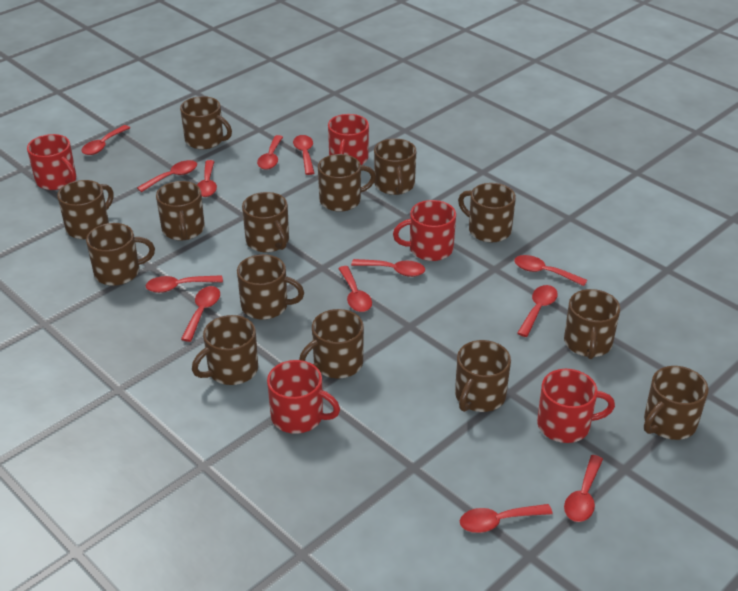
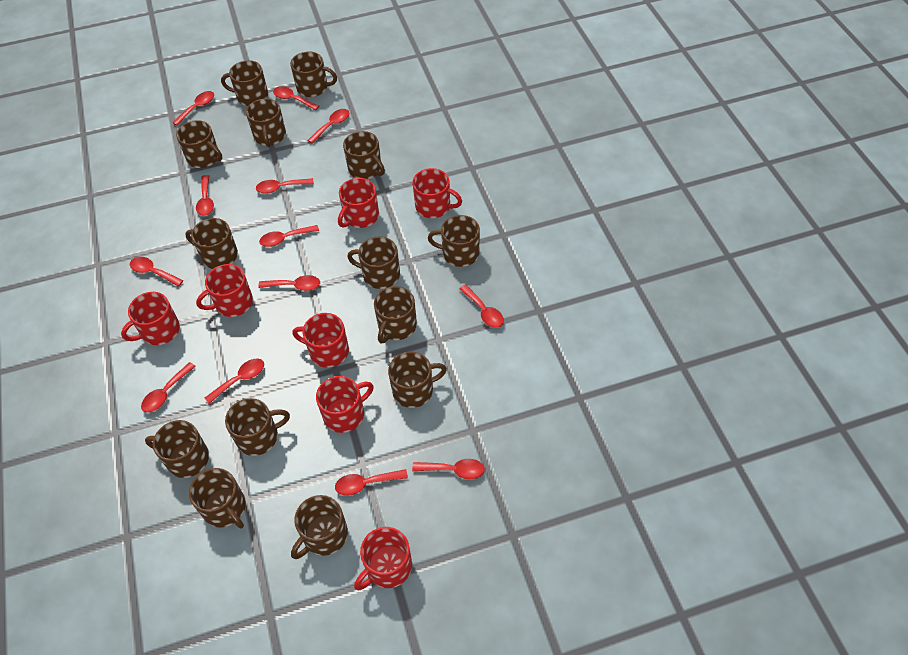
red mug: 5 -> 7

